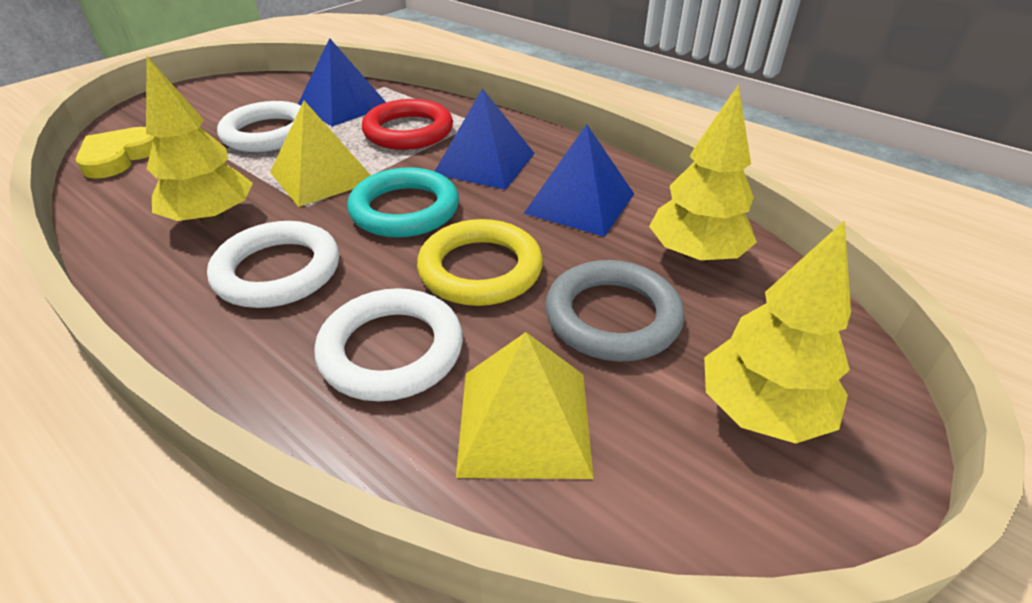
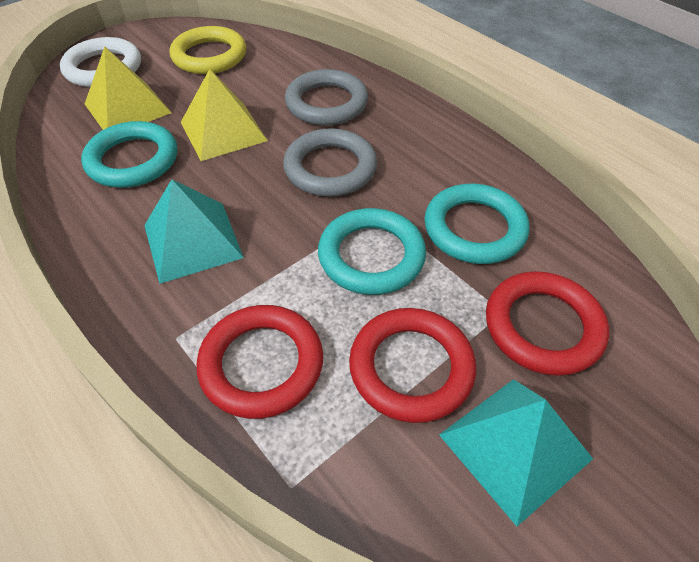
blue pyramid: 3 -> 0
grey ring: 1 -> 2
red ring: 1 -> 3
turquoise pyramid: 0 -> 2
turquoise ring: 1 -> 3
white ring: 3 -> 1
yellow heart: 1 -> 0
yellow tree: 3 -> 0

